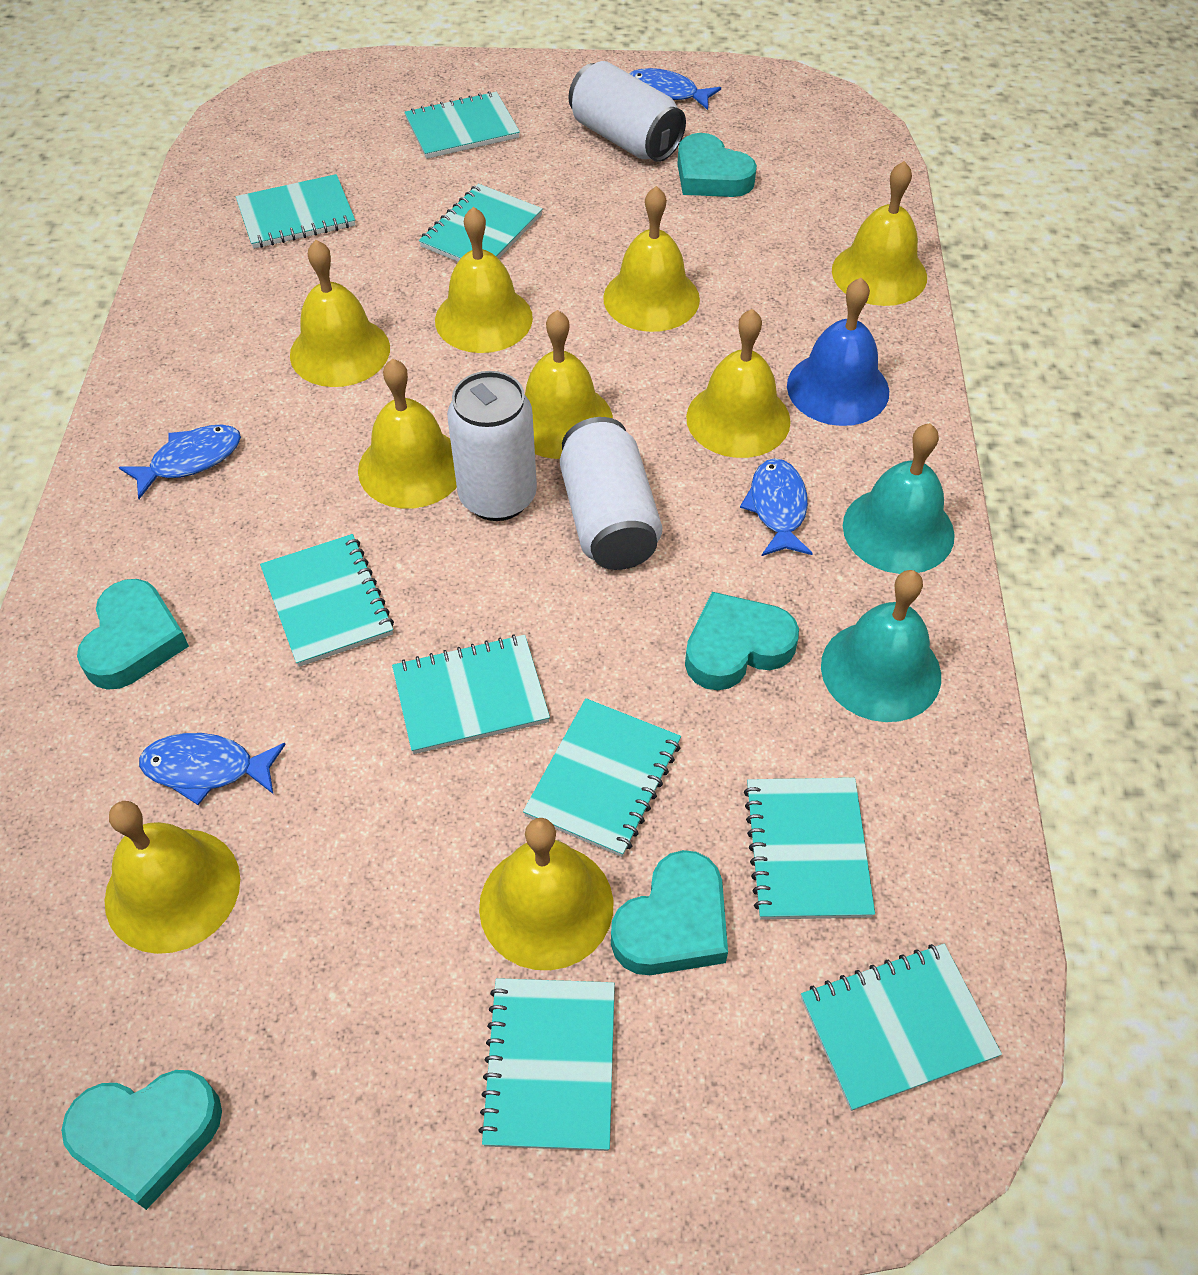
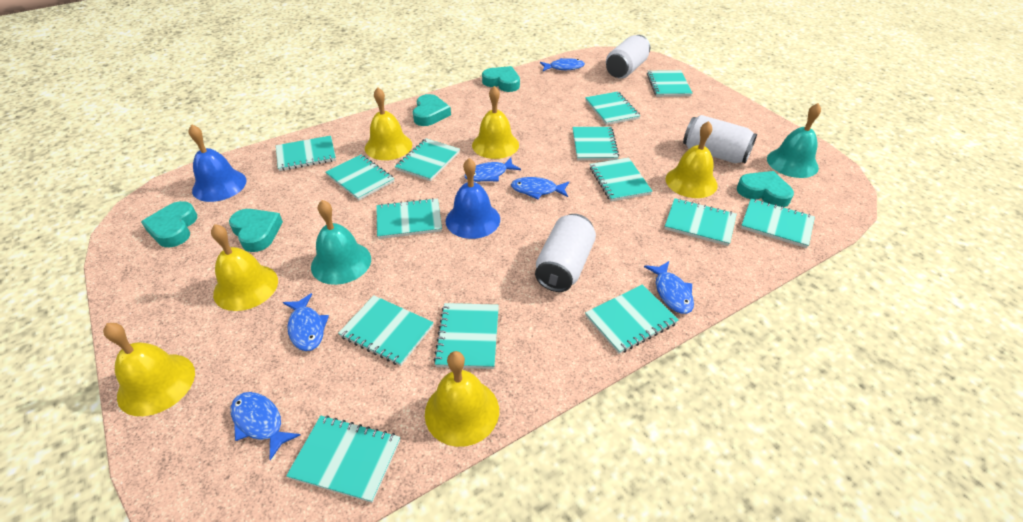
blue bell: 1 -> 2
blue fish: 4 -> 6
turquoise notebook: 9 -> 14
yellow bell: 9 -> 6

